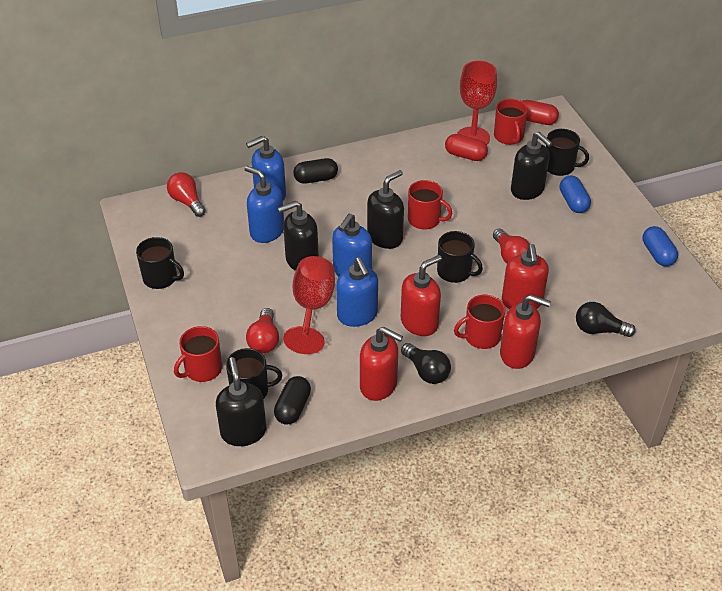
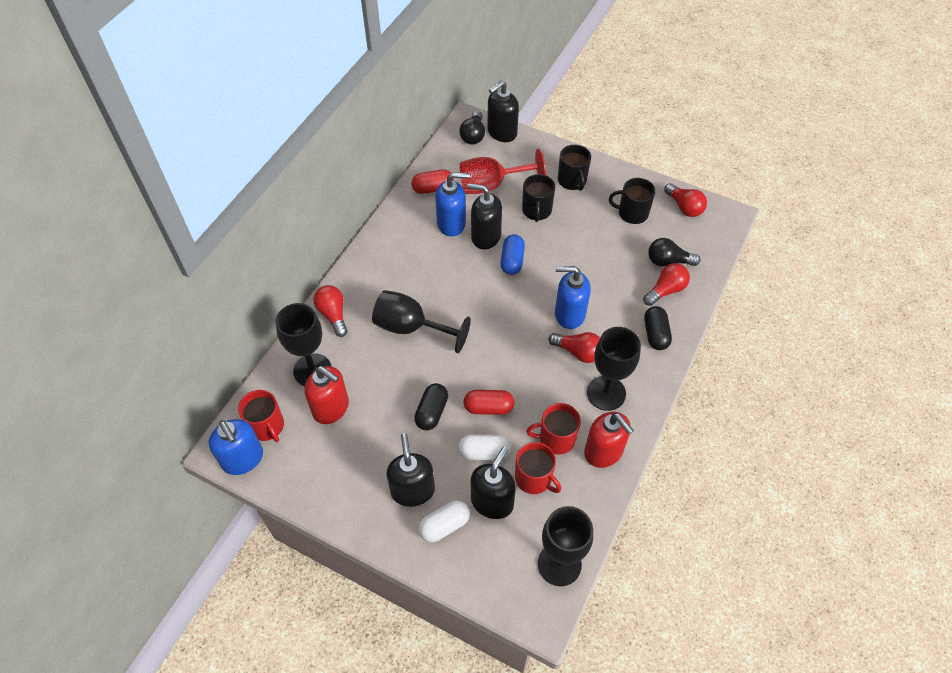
black goblet: 0 -> 4
black mug: 4 -> 3
blue capsule: 2 -> 1
blue soap dispenser: 4 -> 3
red goblet: 2 -> 1
red light bulb: 3 -> 4
red mug: 4 -> 3
red soap dispenser: 4 -> 2
white capsule: 0 -> 2

